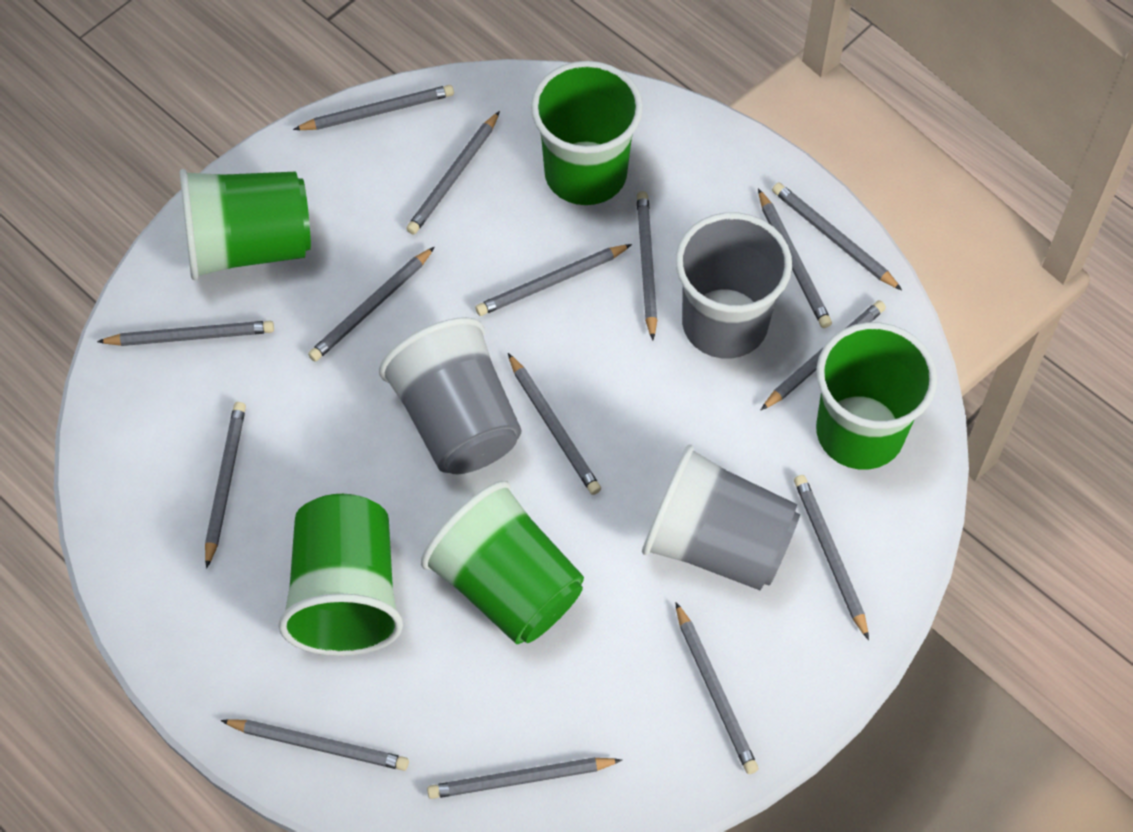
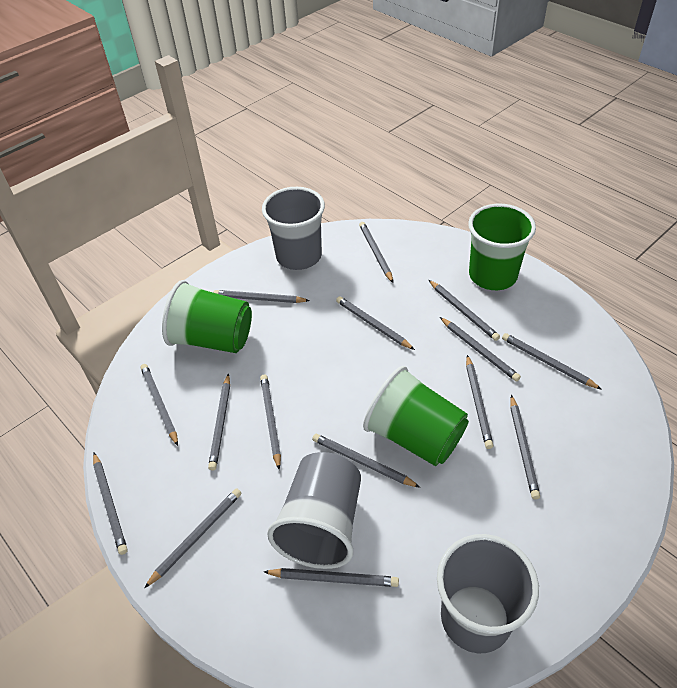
green cup: 5 -> 3

